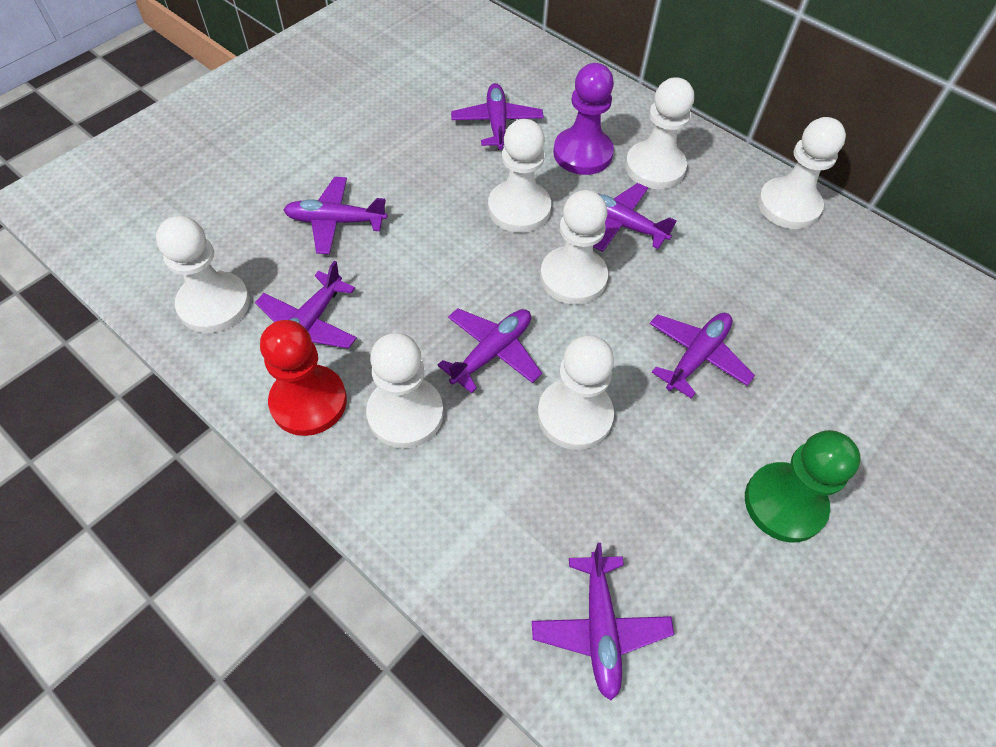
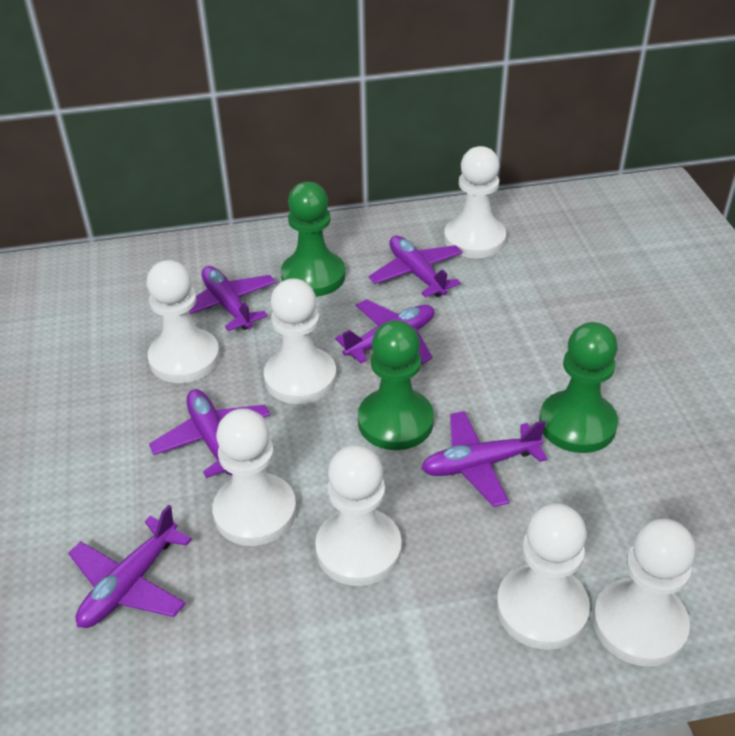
green pawn: 1 -> 3
purple pawn: 1 -> 0
purple plane: 7 -> 6
red pawn: 1 -> 0

